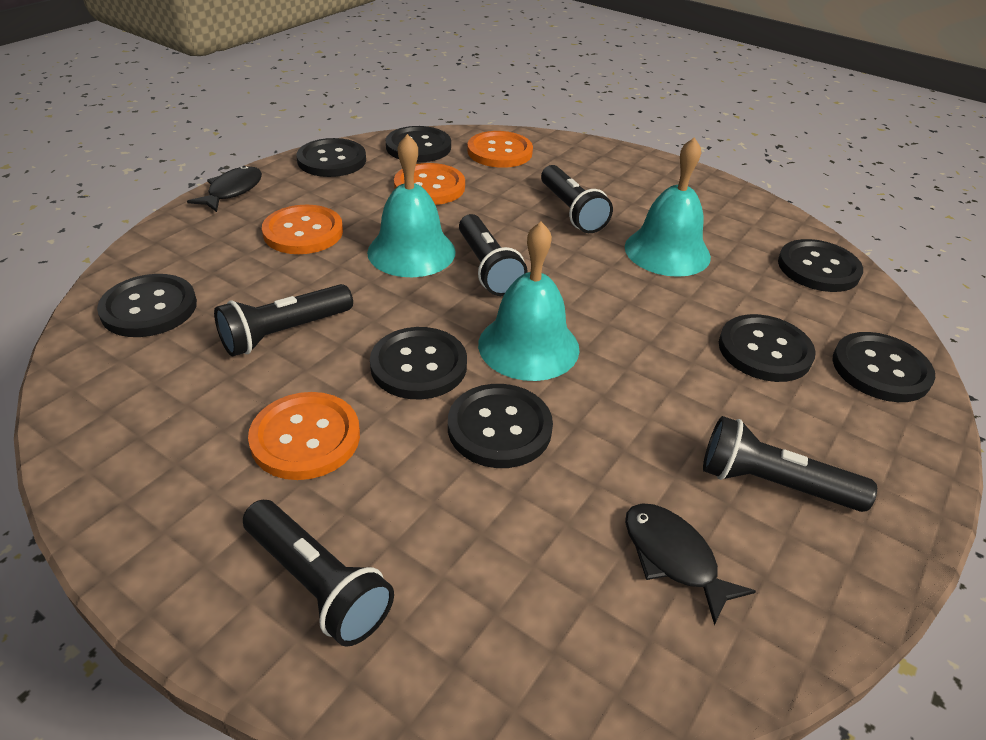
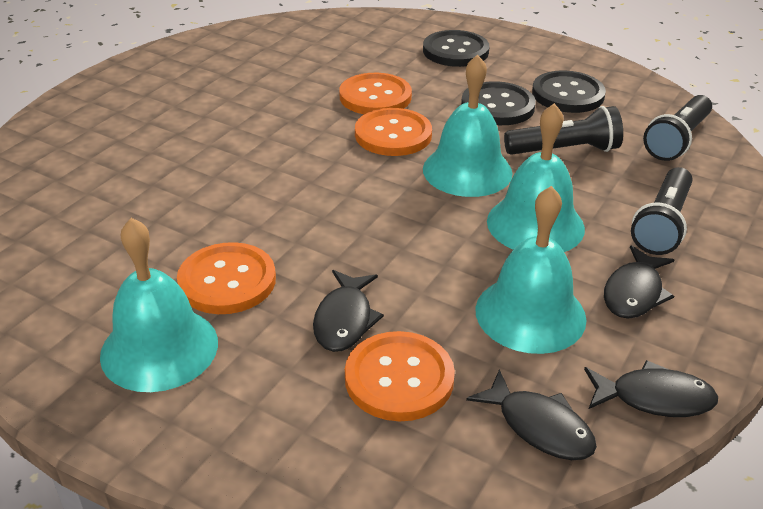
black button: 8 -> 3
black fish: 2 -> 4
black flashlight: 5 -> 3
turquoise bell: 3 -> 4

